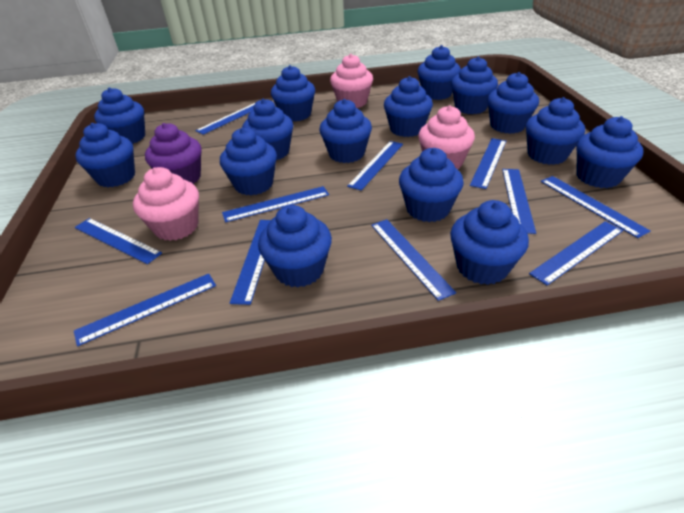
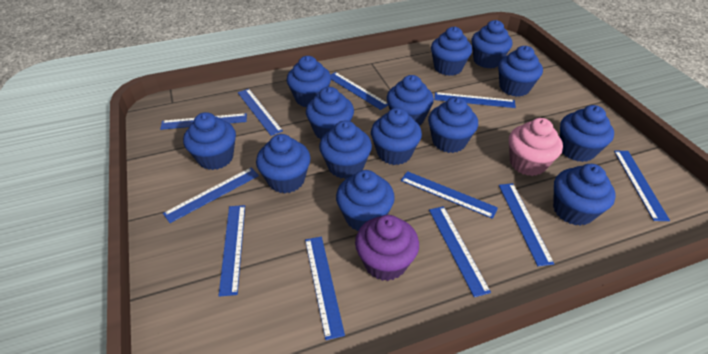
blue cupcake: 15 -> 14
pink cupcake: 3 -> 1

